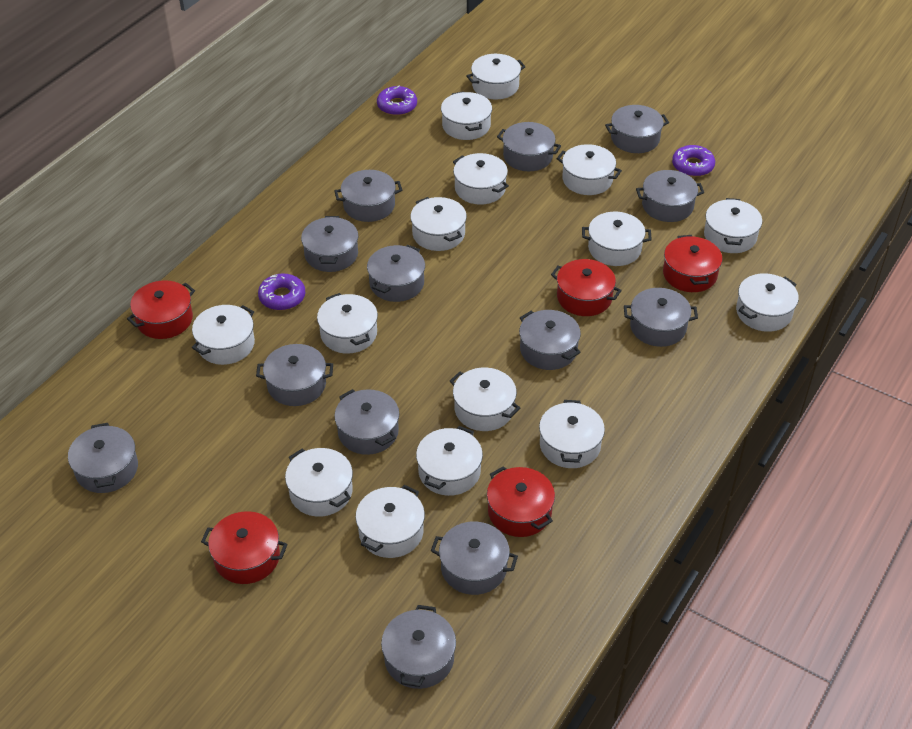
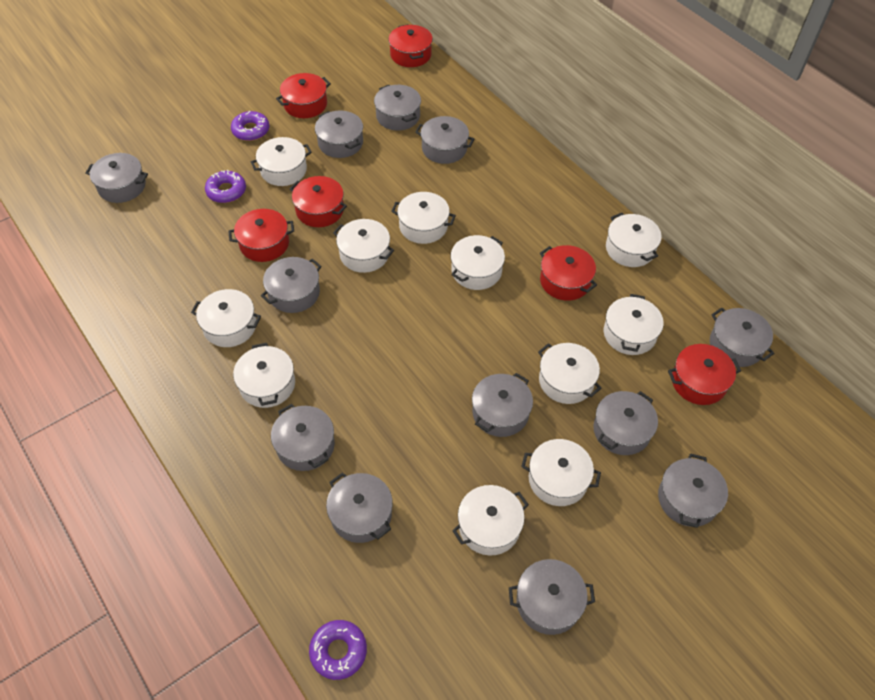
grey pot: 13 -> 12
red pot: 5 -> 6
white pot: 15 -> 11

